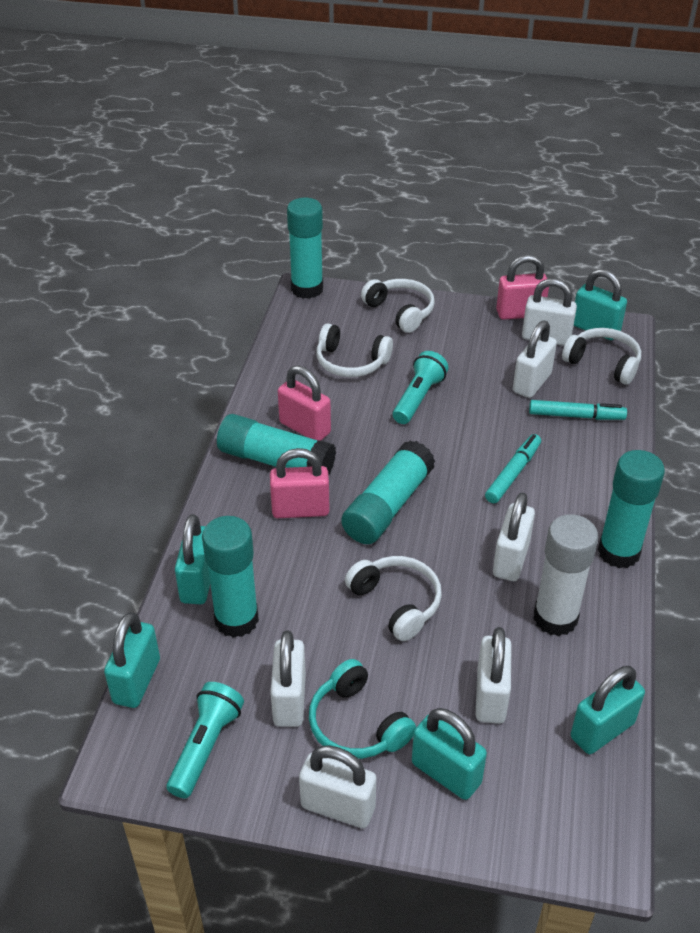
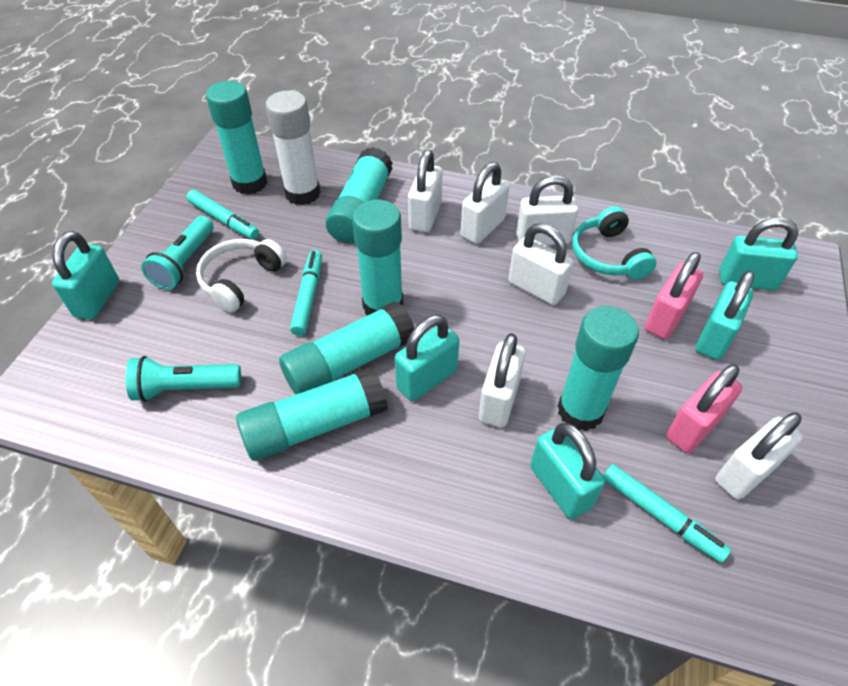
pink padlock: 3 -> 2
turquoise glue stick: 5 -> 6
turquoise marker: 2 -> 3
white headphones: 4 -> 1

